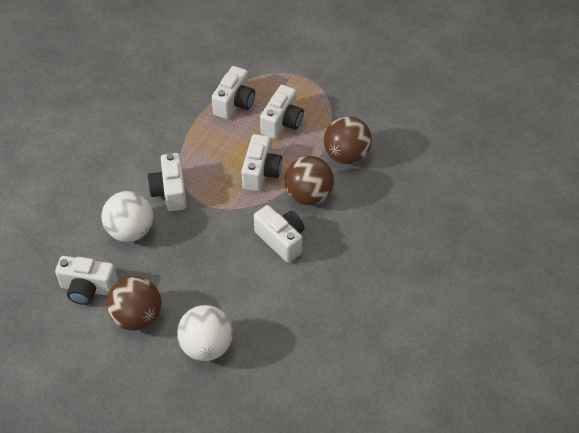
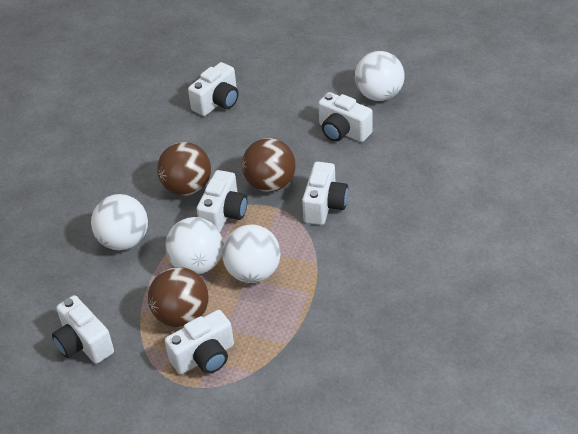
white ball: 2 -> 4

